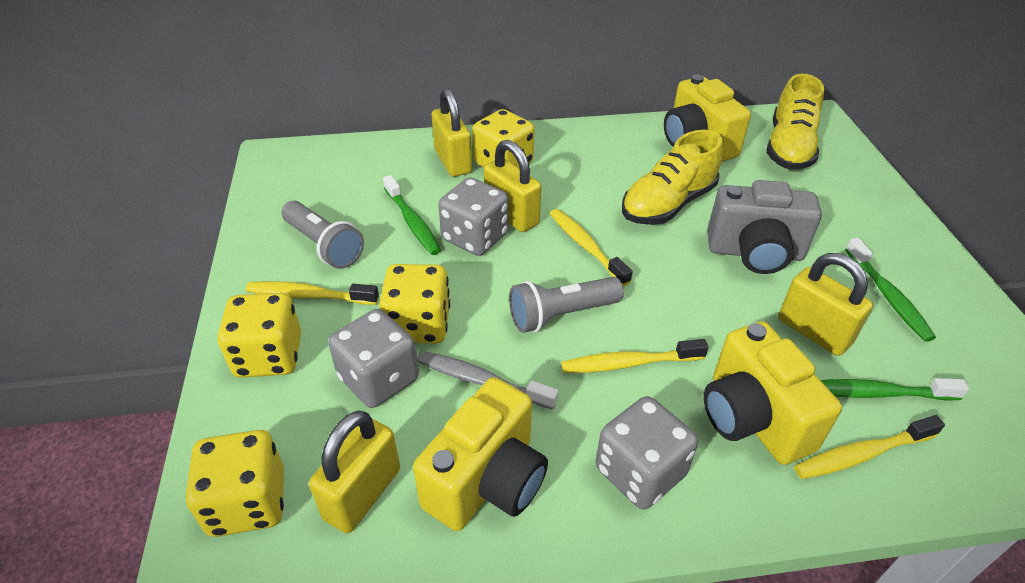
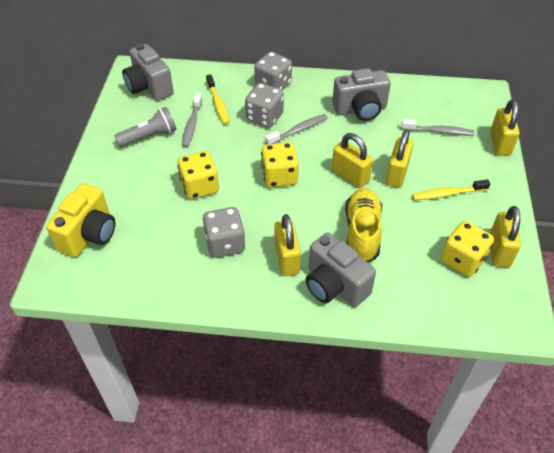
green toothbrush: 3 -> 0
grey camera: 1 -> 3
grey flashlight: 2 -> 1
grey toothbrush: 1 -> 3
yellow camera: 3 -> 1
yellow dice: 4 -> 3
yellow padlock: 4 -> 5
yellow shoe: 2 -> 1
yellow toothbrush: 4 -> 2

